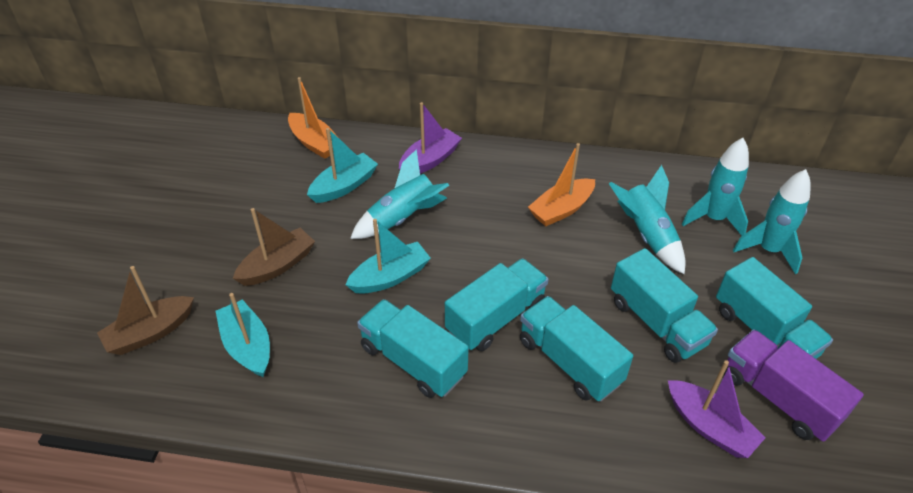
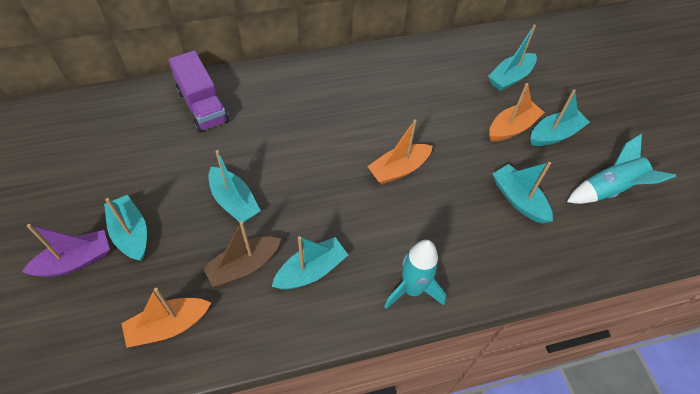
brown boat: 2 -> 1
orange boat: 2 -> 3
purple boat: 2 -> 1
turquoise boat: 3 -> 6
turquoise rocket: 4 -> 2
turquoise truck: 5 -> 0

